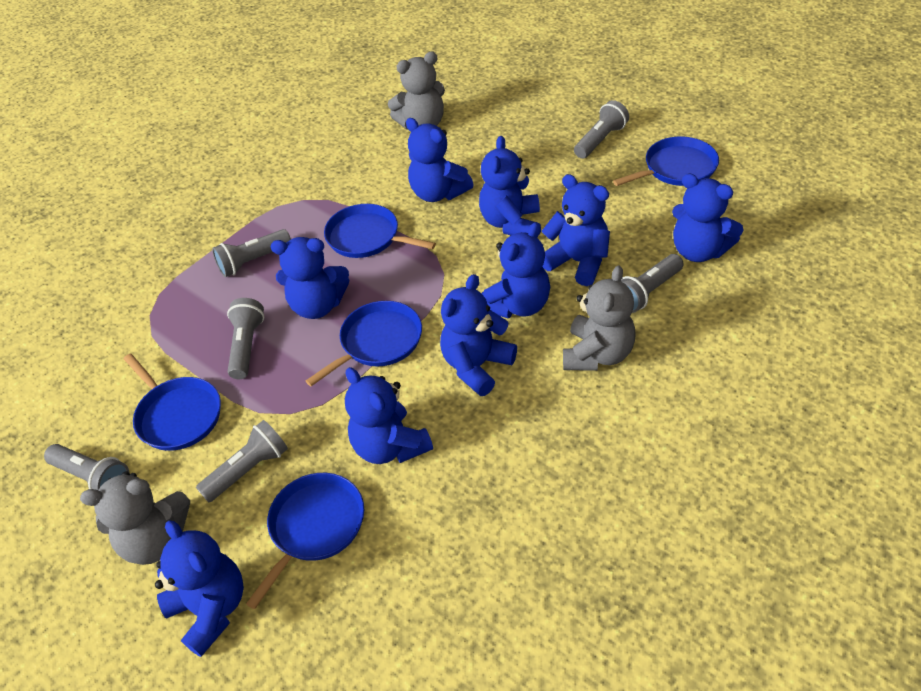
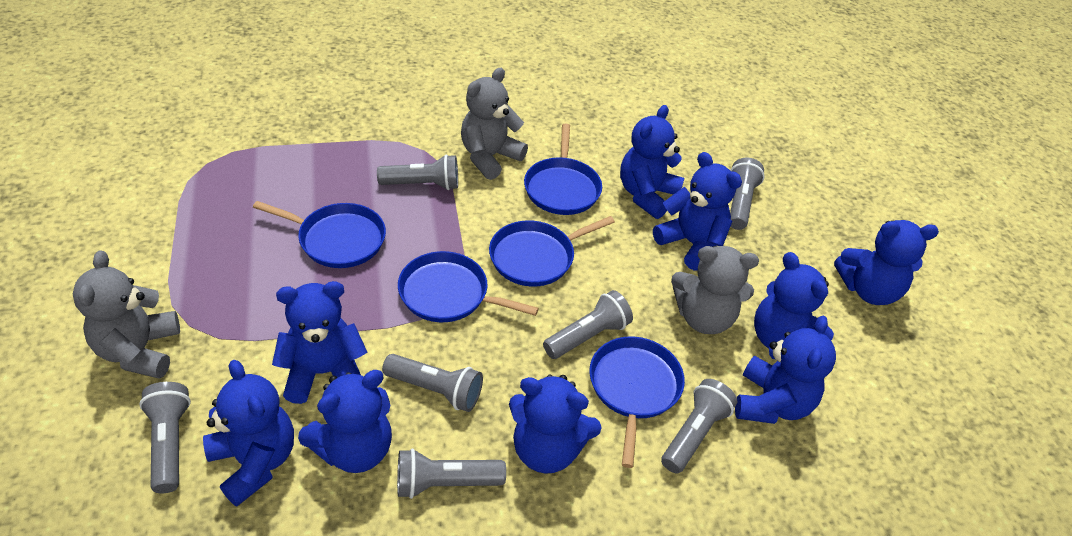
grey flashlight: 6 -> 7

